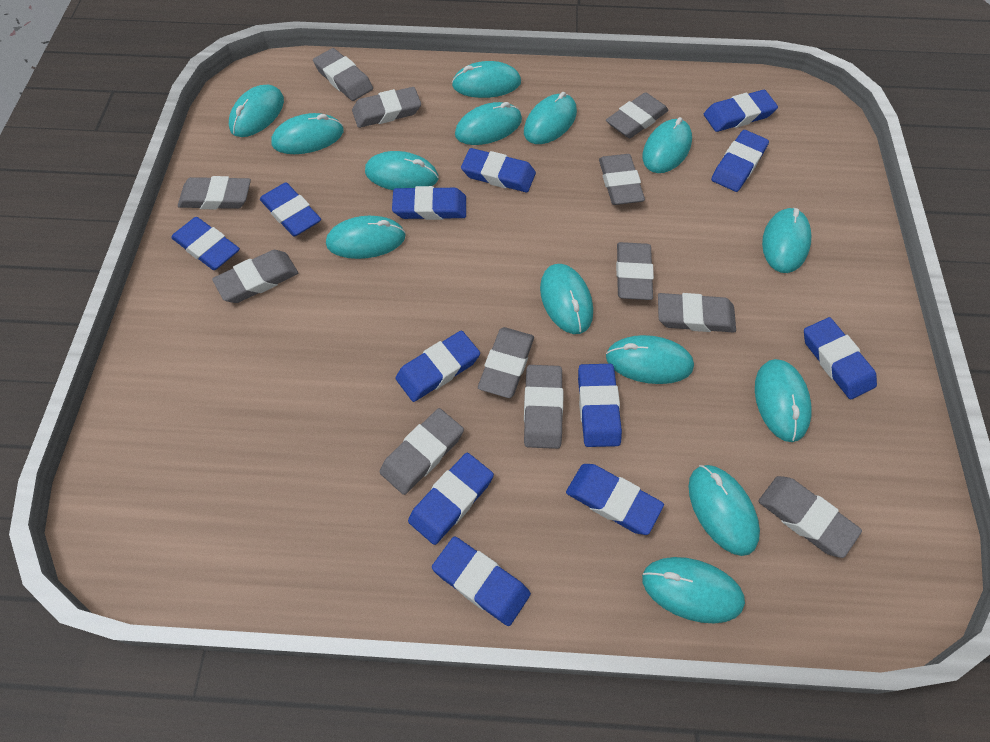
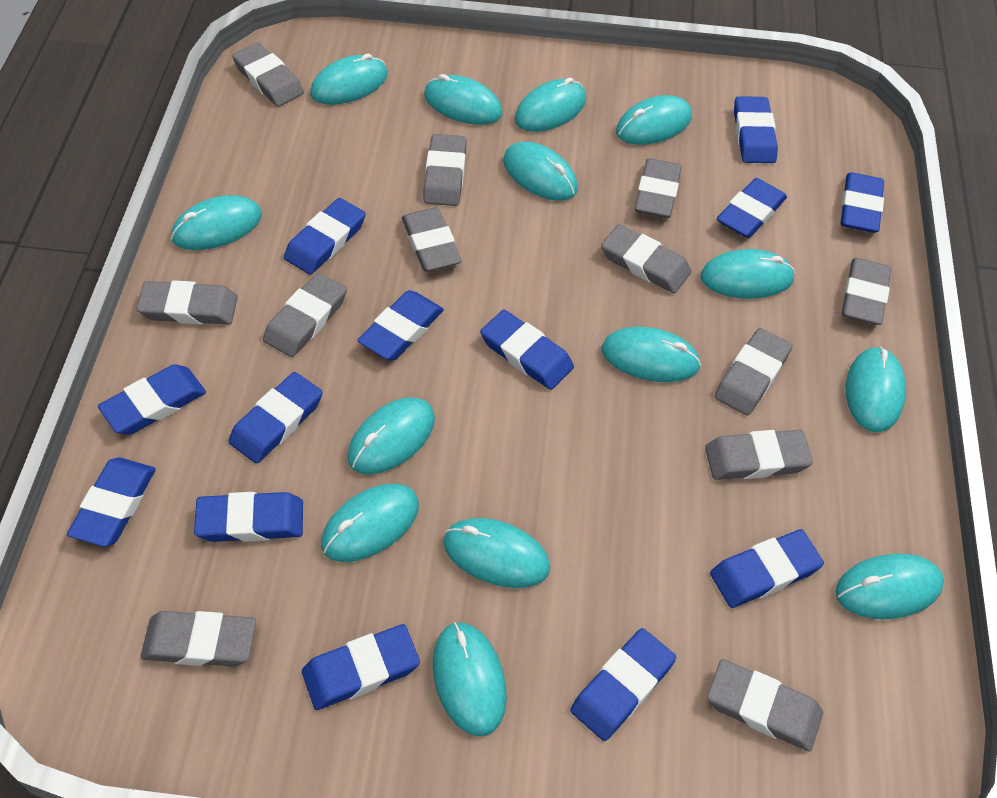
blue eraser: 12 -> 13

